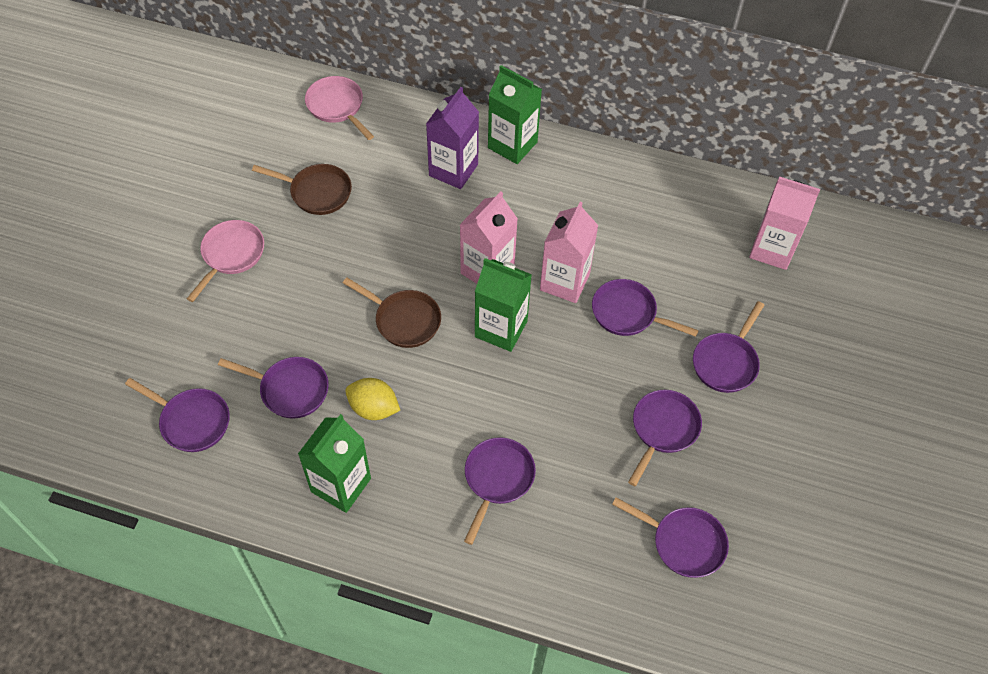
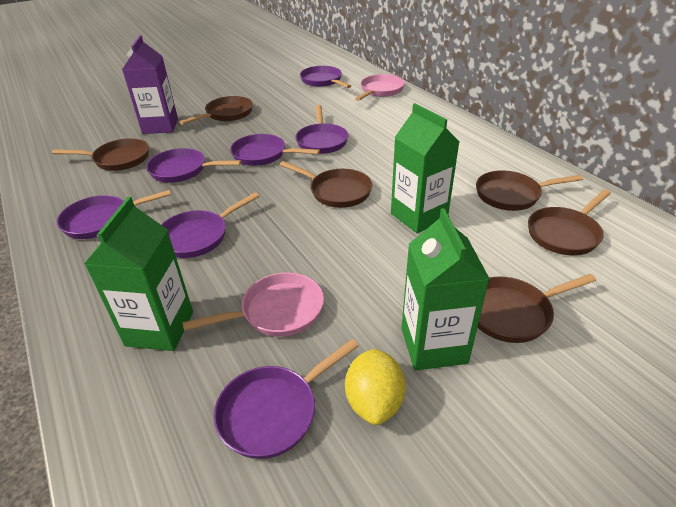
brown pan: 2 -> 6
pink carton: 3 -> 0

